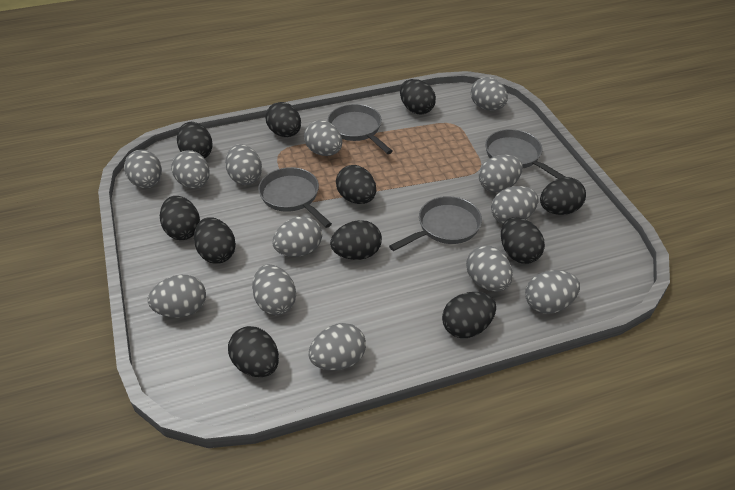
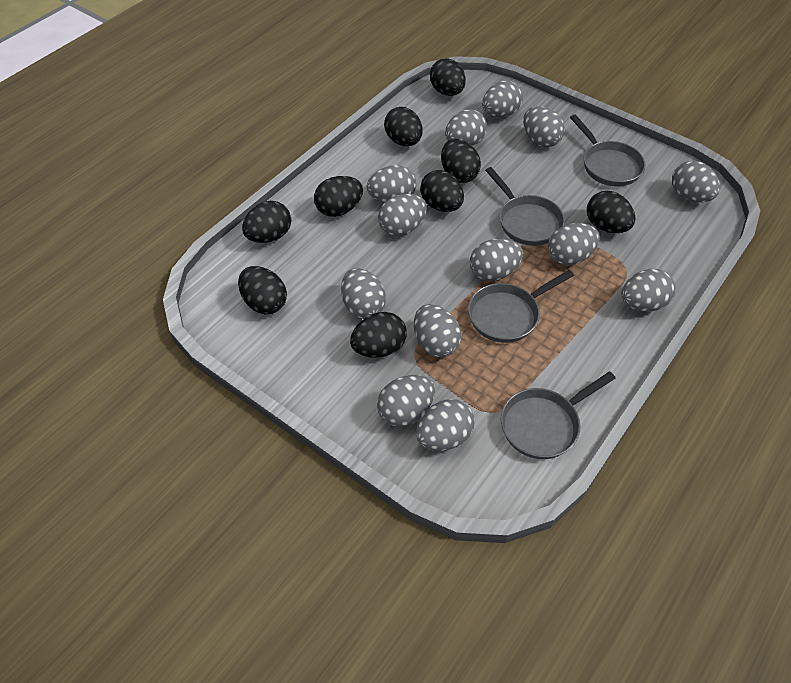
black egg: 11 -> 9

